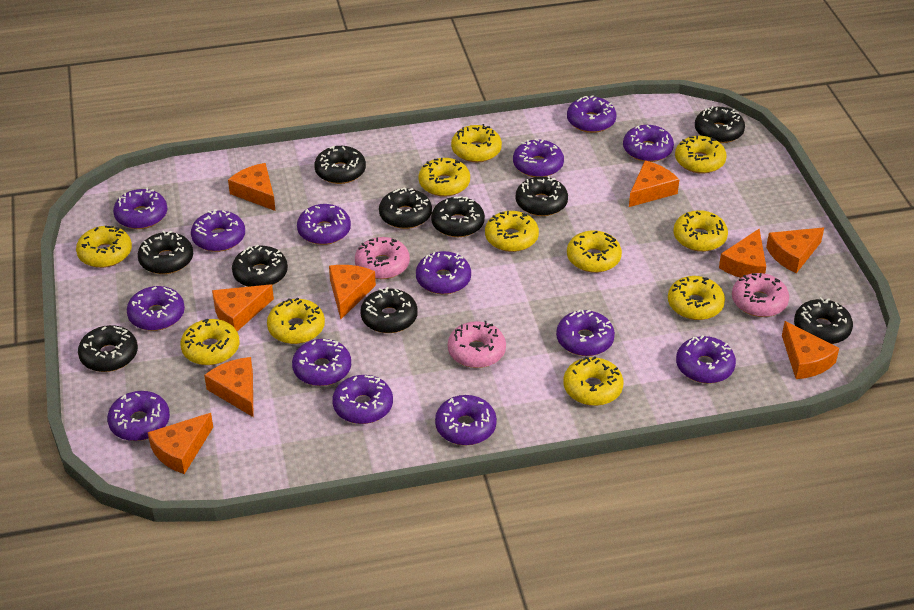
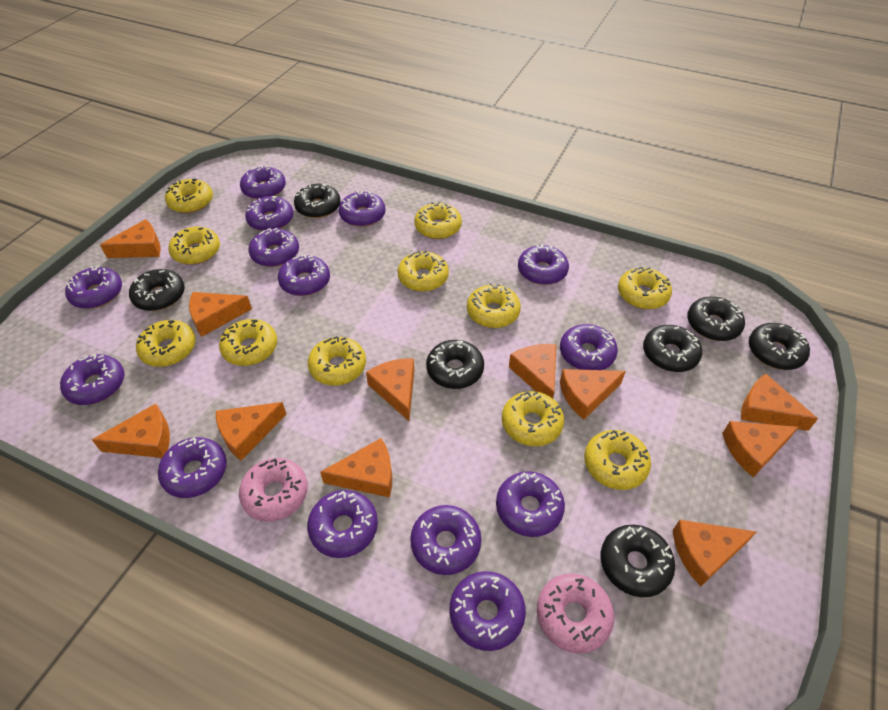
black donut: 10 -> 7
orange cheese: 9 -> 11
pink donut: 3 -> 2

